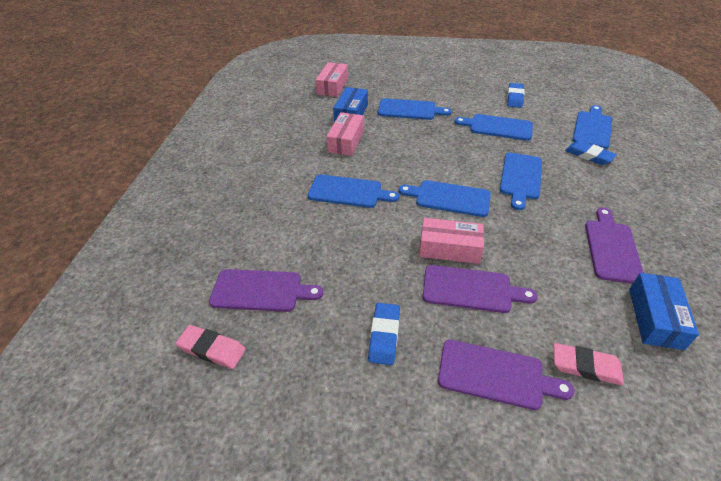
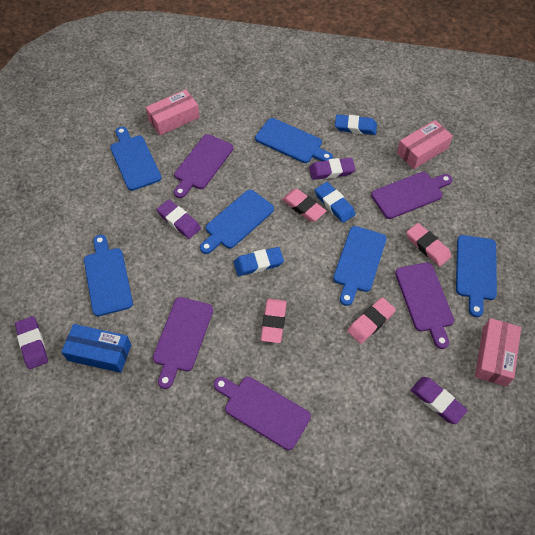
blue box: 2 -> 1
pink eraser: 2 -> 4
purple cutting board: 4 -> 5
purple eraser: 0 -> 4

